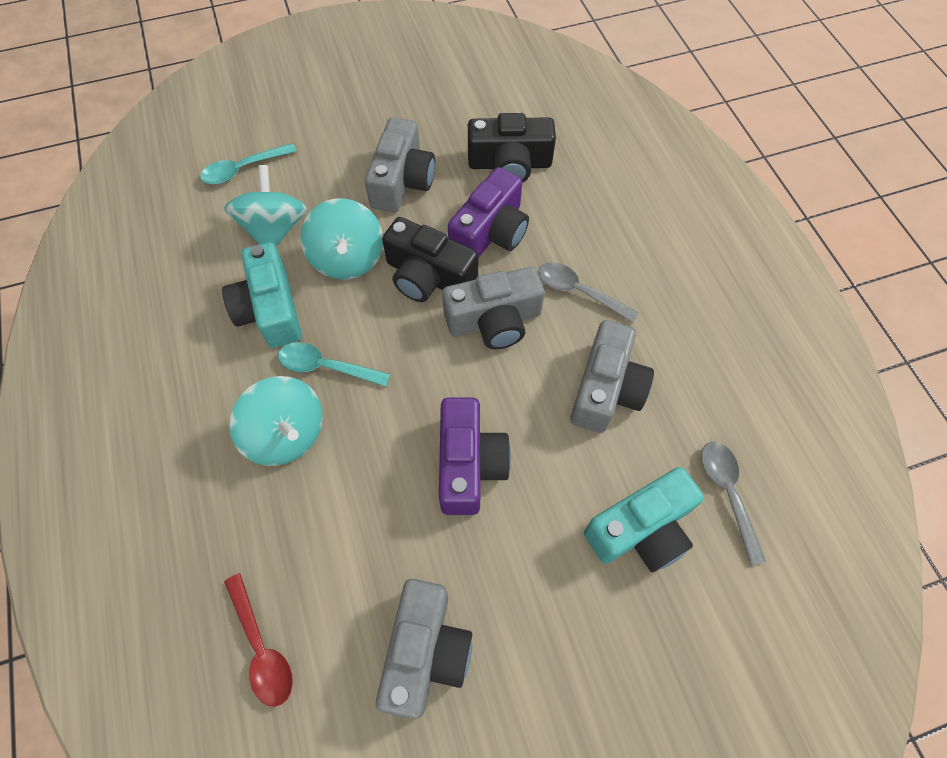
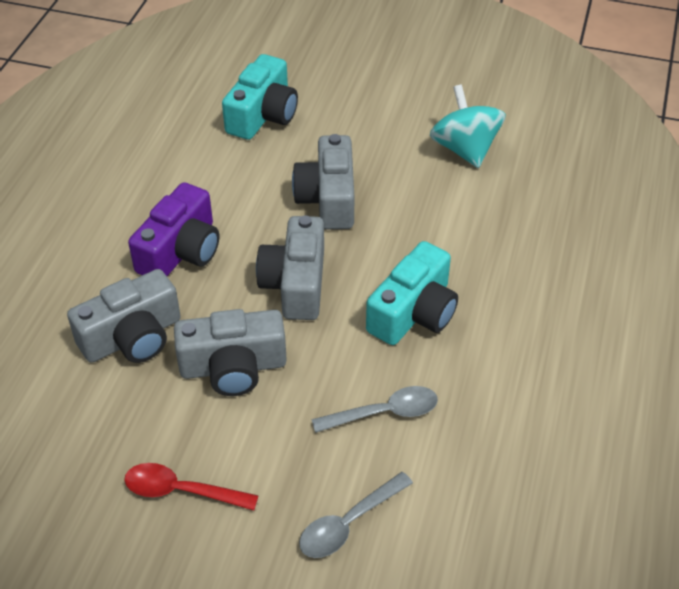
black camera: 2 -> 0
purple camera: 2 -> 1
turquoise spinning top: 3 -> 1
turquoise spoon: 2 -> 0

